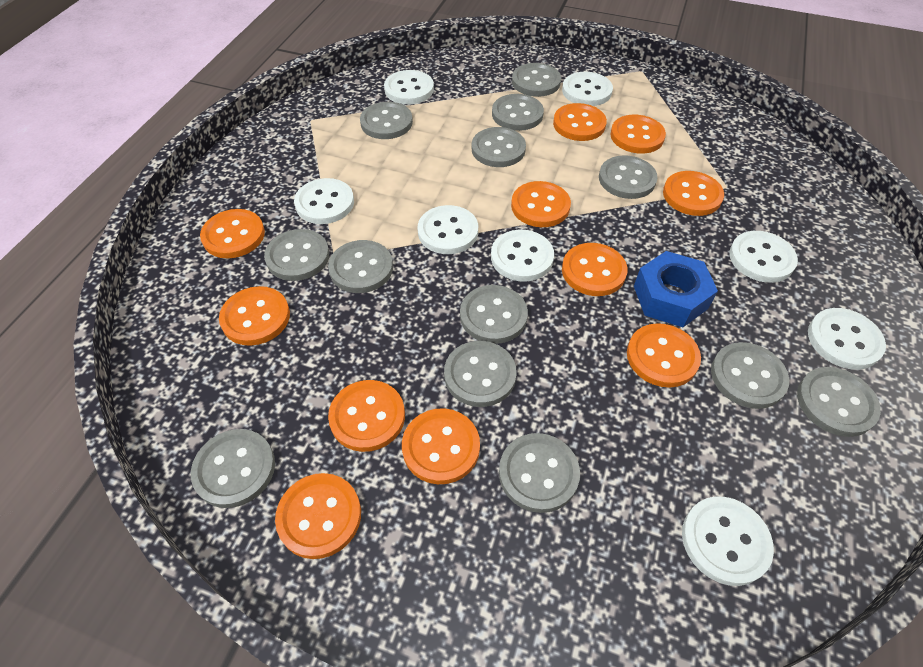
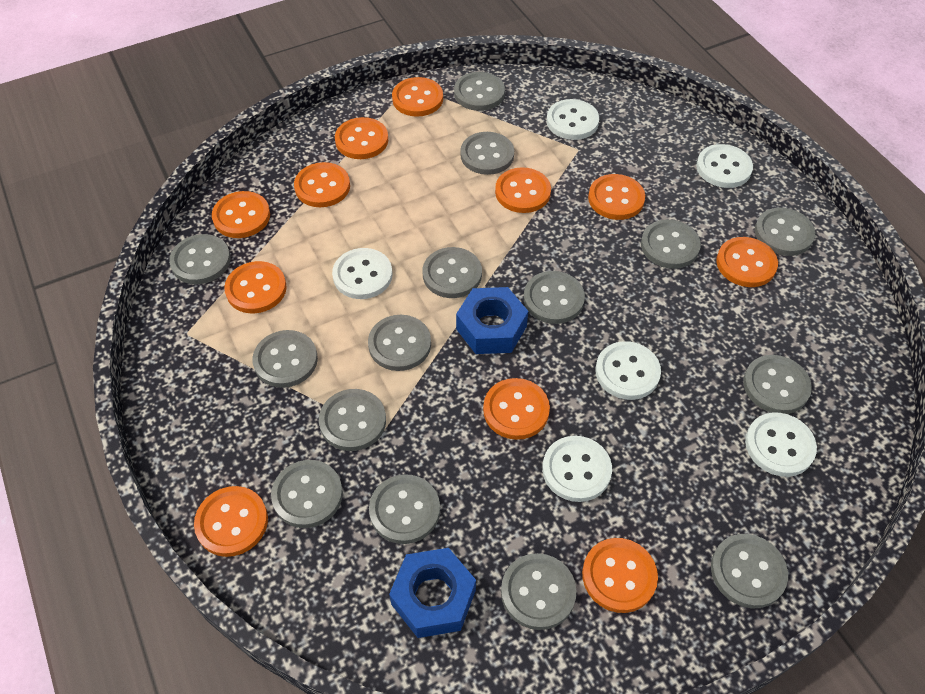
blue nut: 1 -> 2
grey button: 13 -> 15
white button: 8 -> 6

